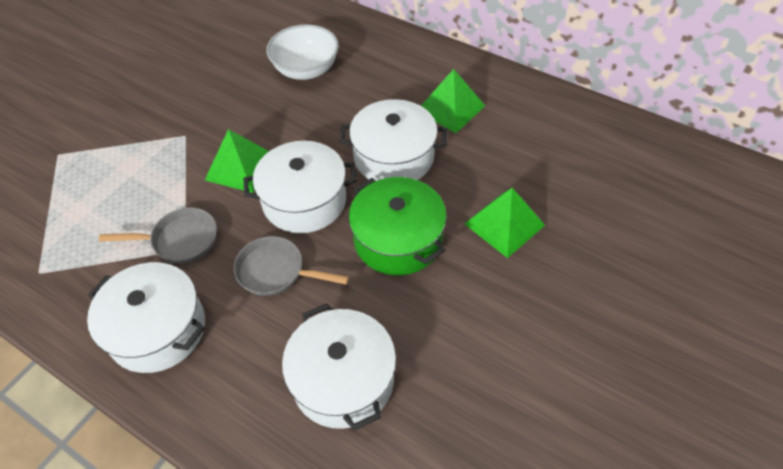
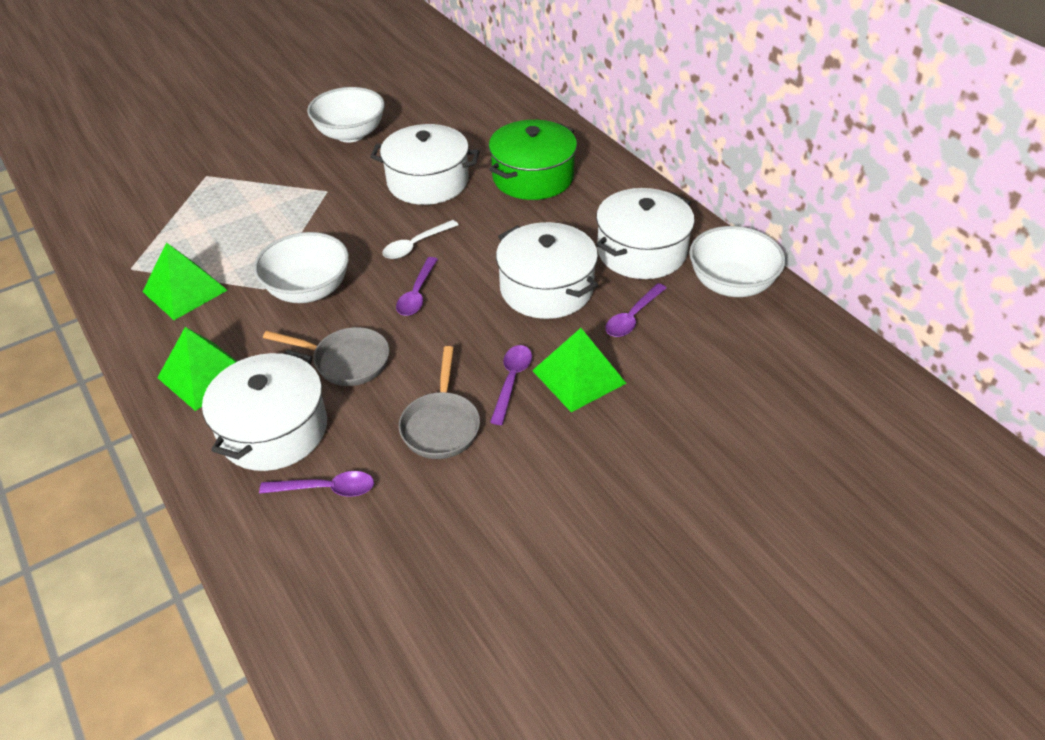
purple spoon: 0 -> 4
white bowl: 1 -> 3
white spoon: 0 -> 1

